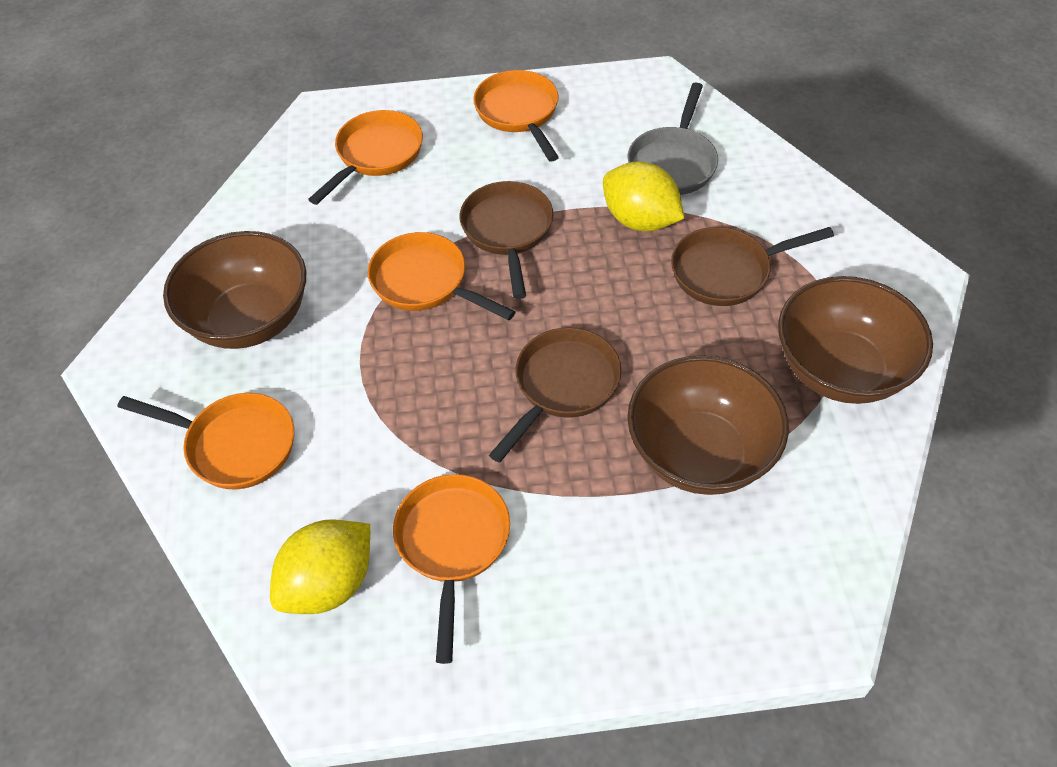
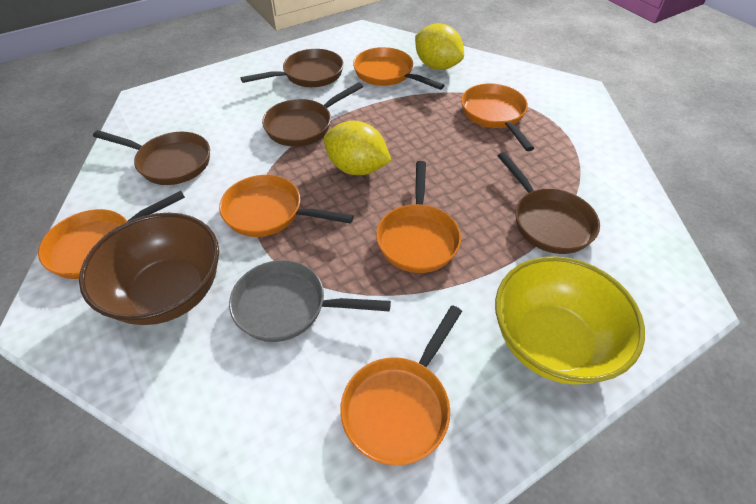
brown bowl: 3 -> 1
brown pan: 3 -> 4
orange pan: 5 -> 6
yellow bowl: 0 -> 1

